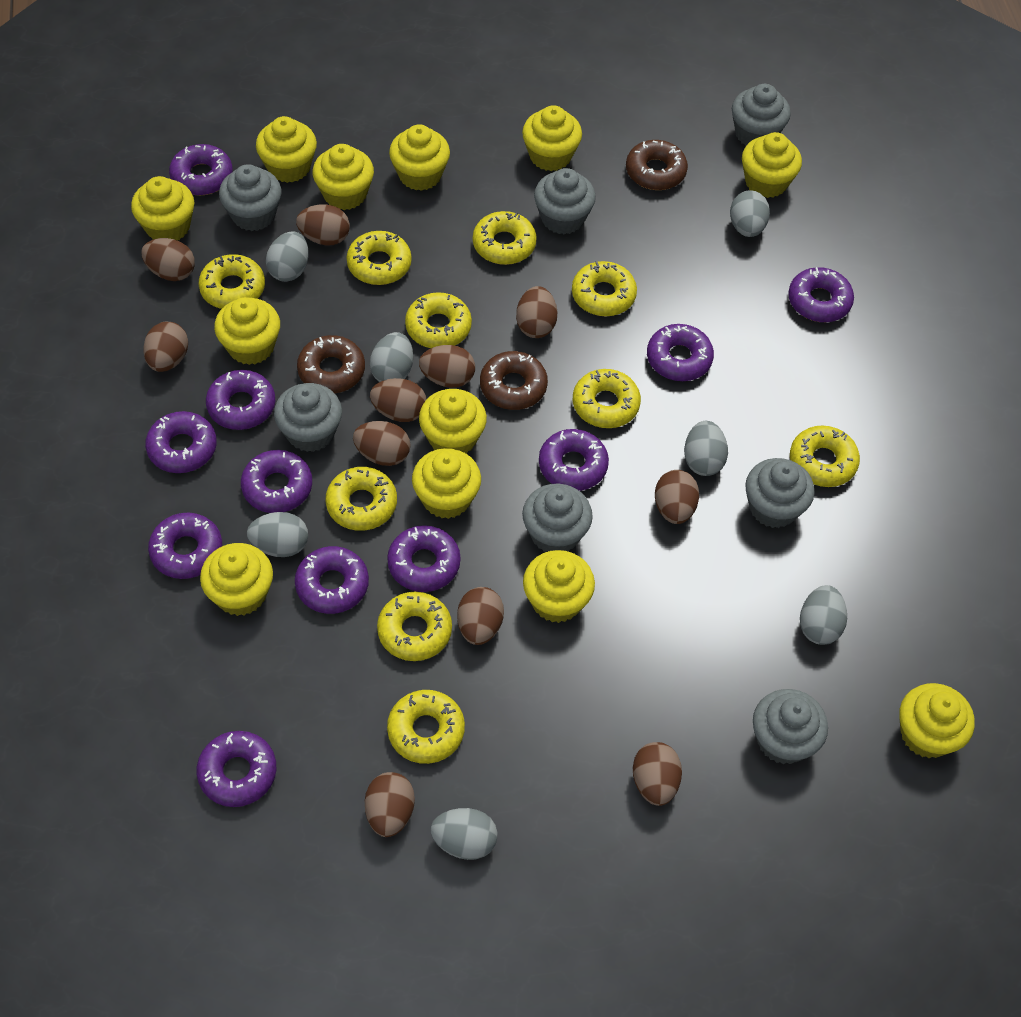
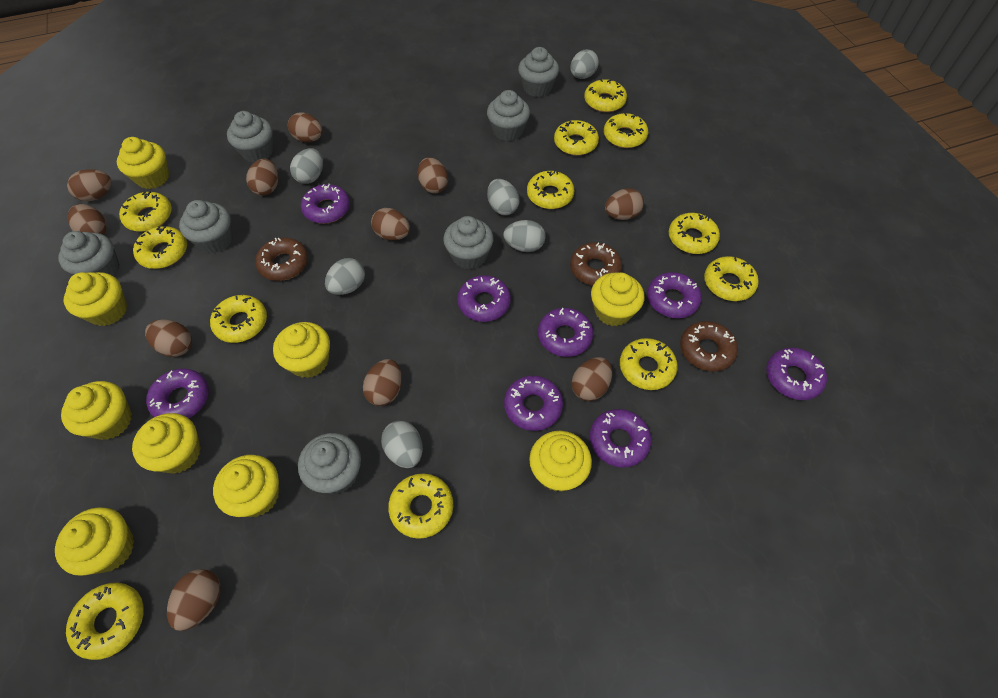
grey egg: 7 -> 6
purple donut: 11 -> 8
yellow cupcake: 12 -> 9
yellow donut: 10 -> 12

